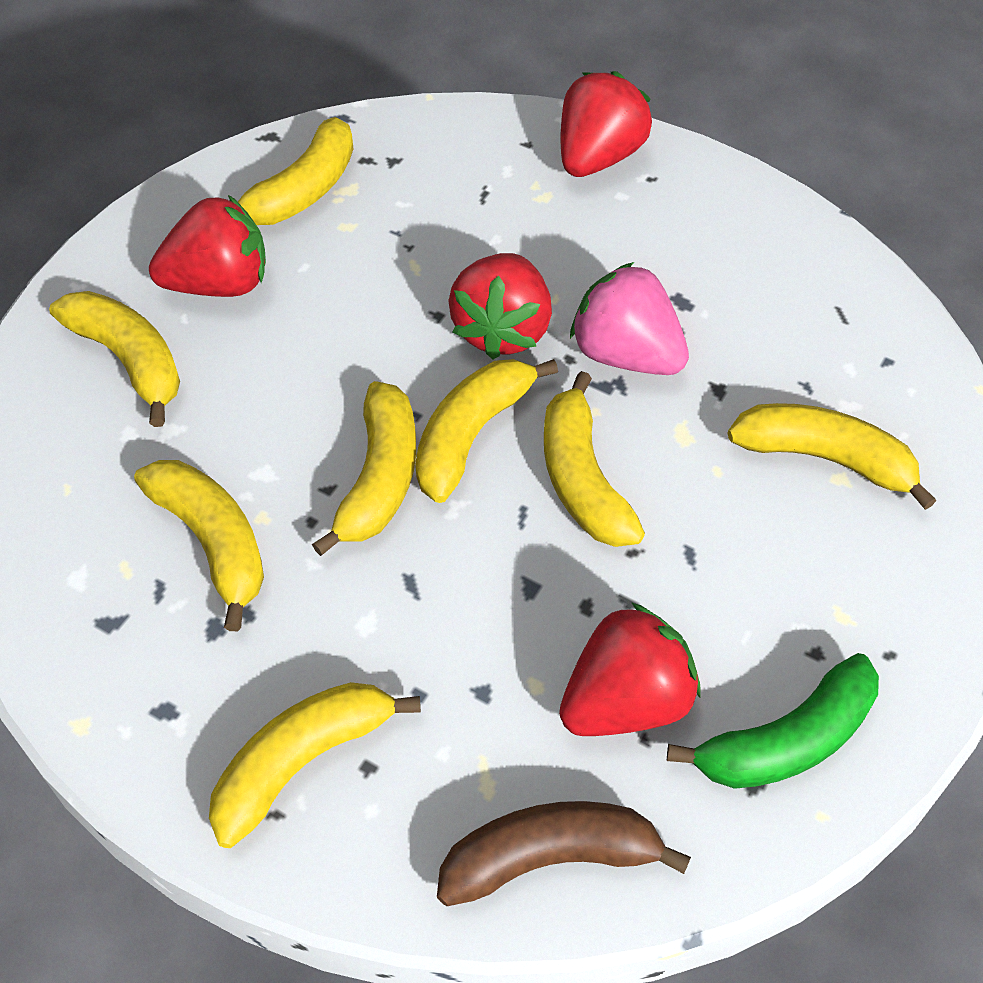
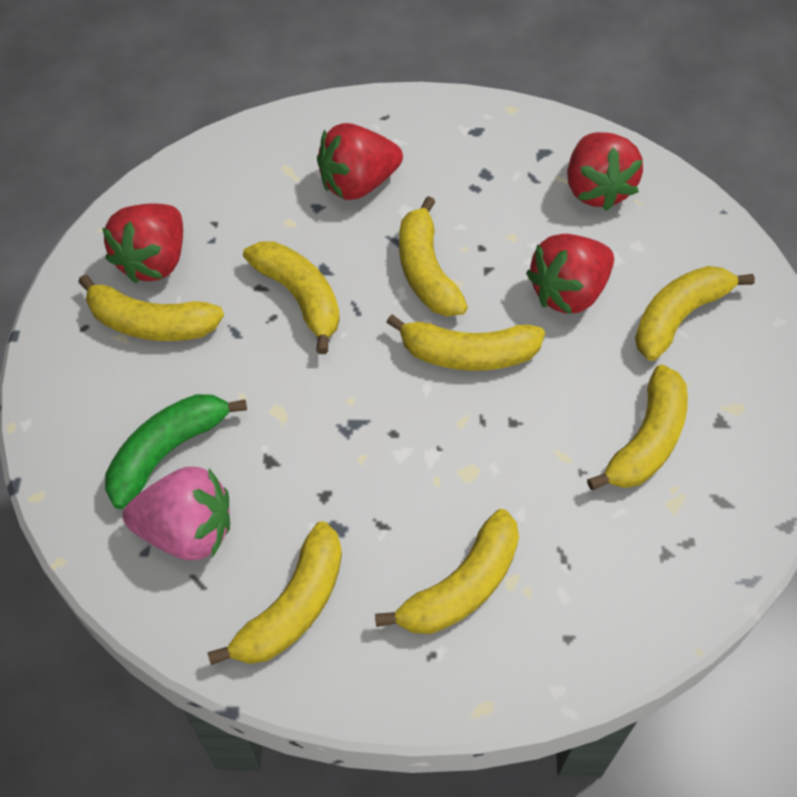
brown banana: 1 -> 0

